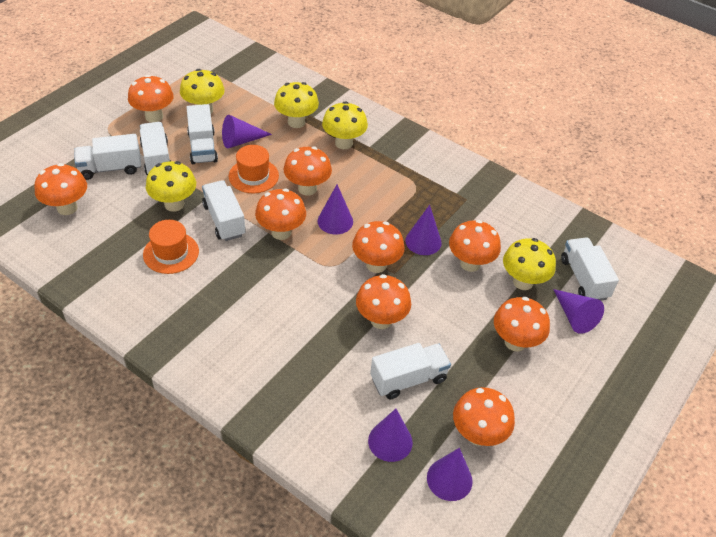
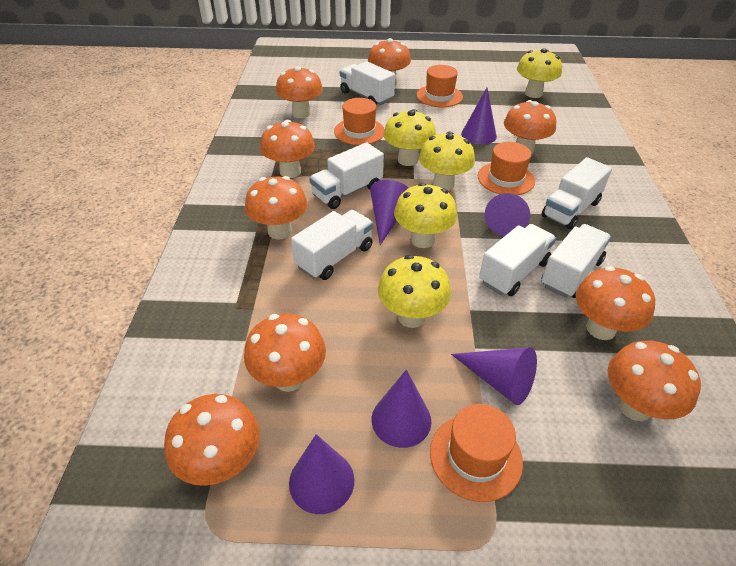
orange hat: 2 -> 4

